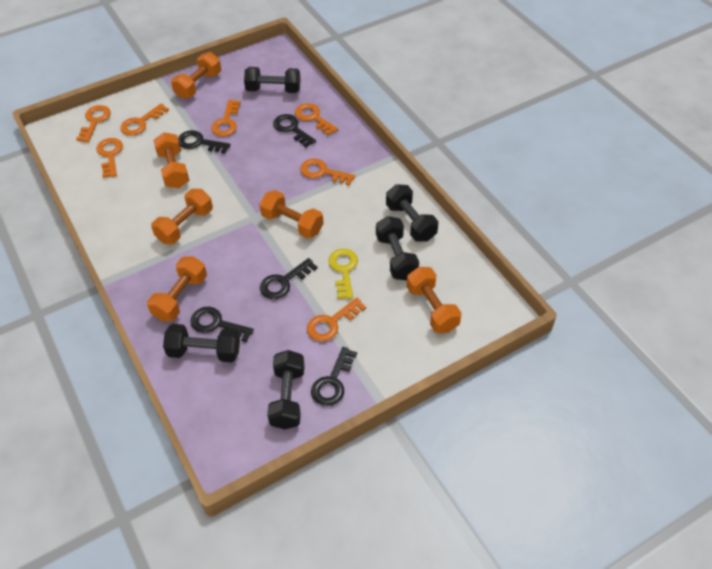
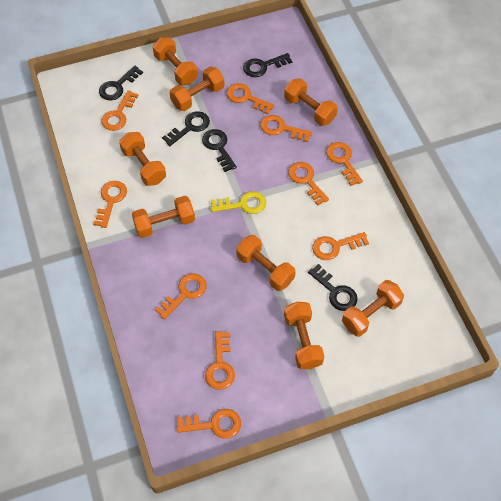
black dumbbell: 5 -> 0
orange dumbbell: 6 -> 8
orange key: 7 -> 10

